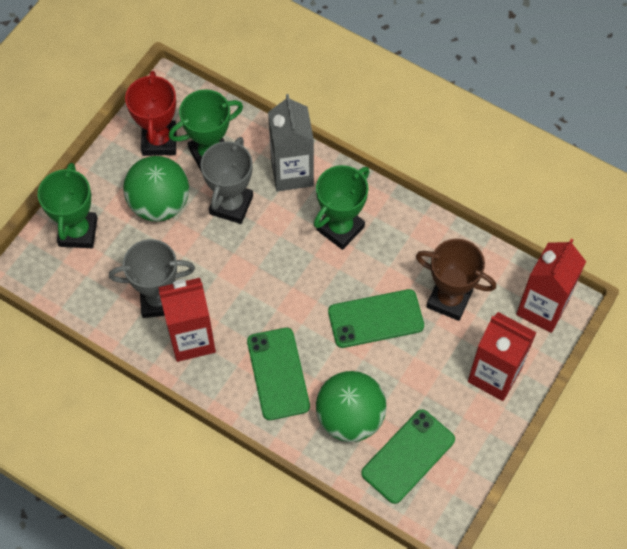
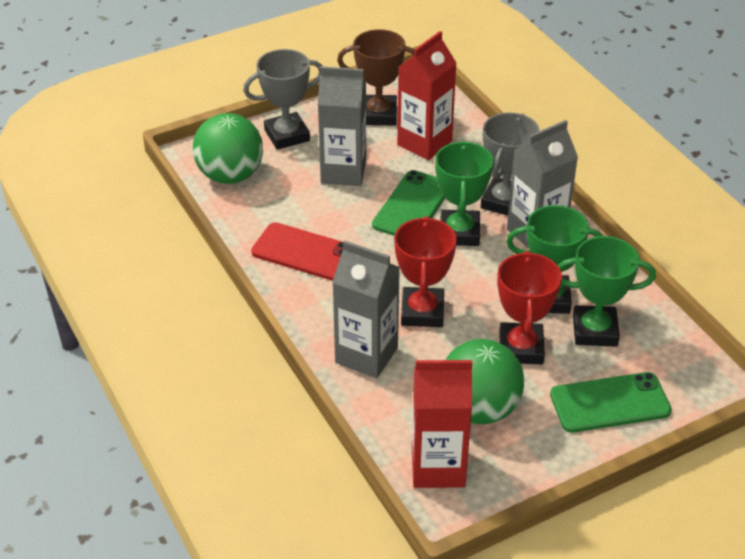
green phone: 3 -> 2
grey carton: 1 -> 3
red carton: 3 -> 2
red phone: 0 -> 1
red trophy: 1 -> 2

